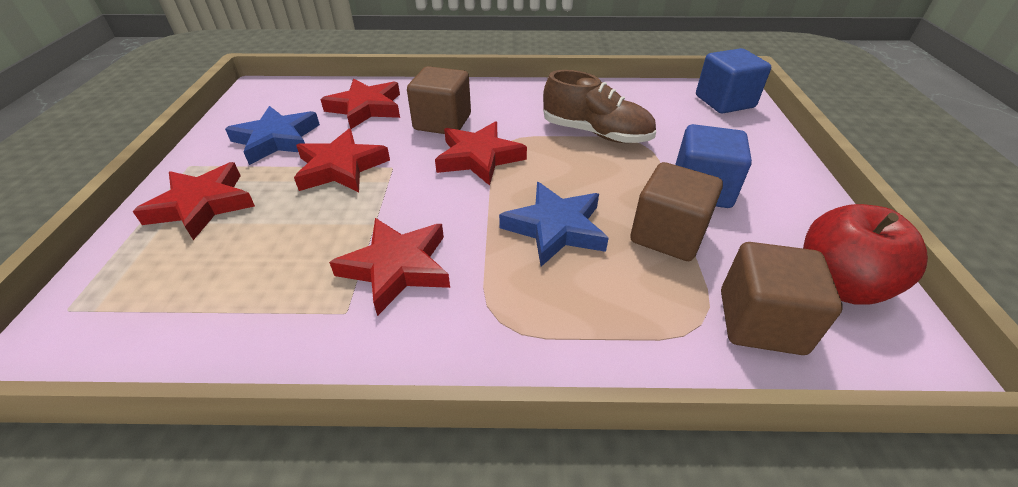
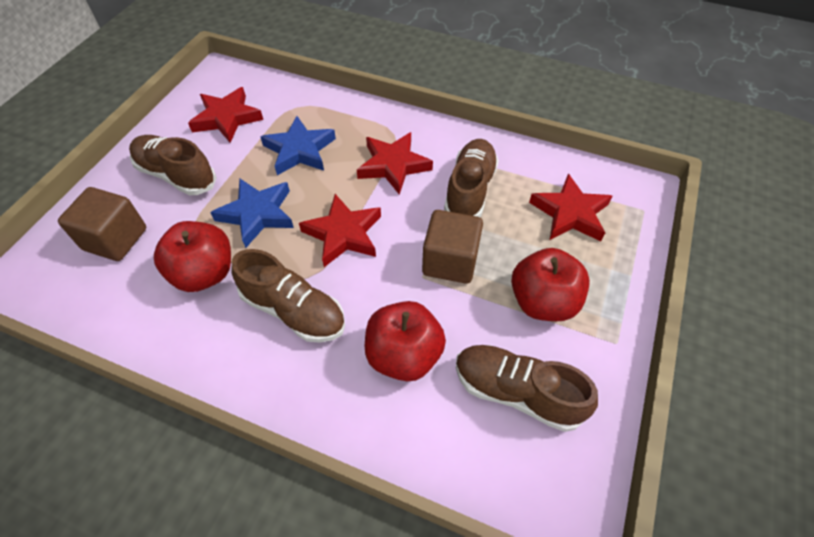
blue cube: 2 -> 0
brown cube: 3 -> 2
brown shoe: 1 -> 4
red apple: 1 -> 3
red star: 5 -> 4

